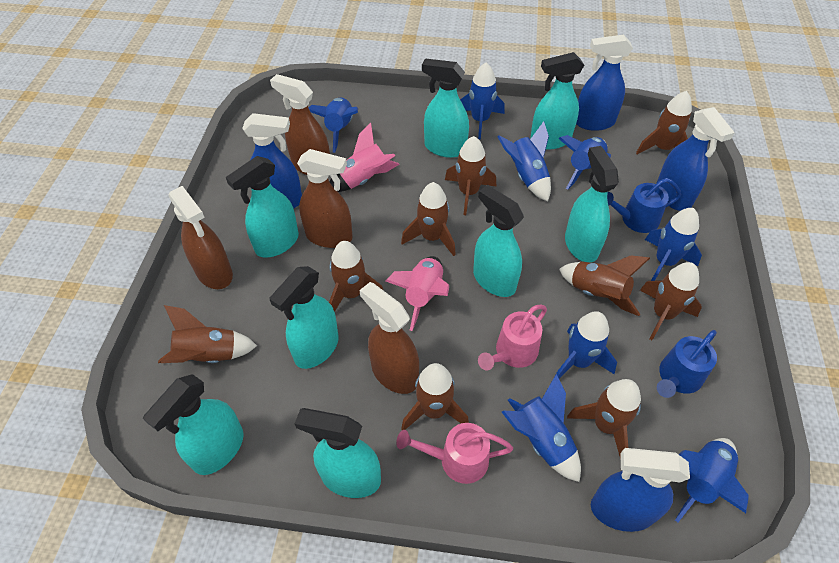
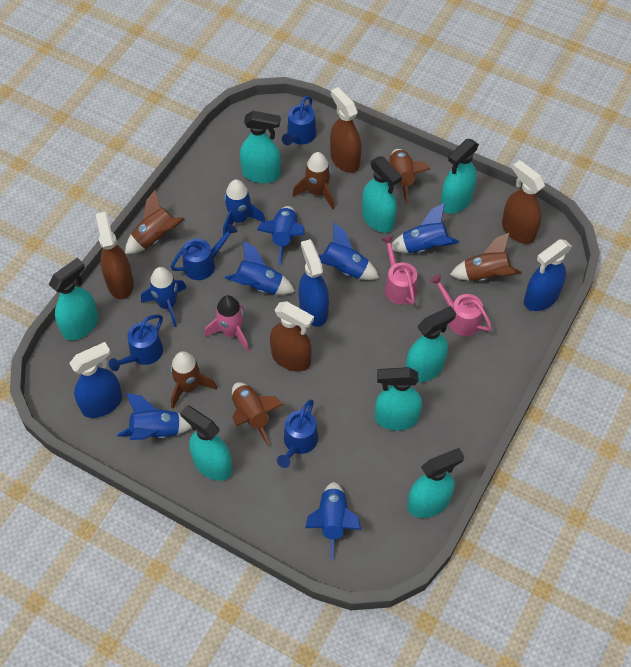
blue spray bottle: 4 -> 3
blue watering can: 2 -> 4
brown rocket: 9 -> 6
pink rocket: 2 -> 1

